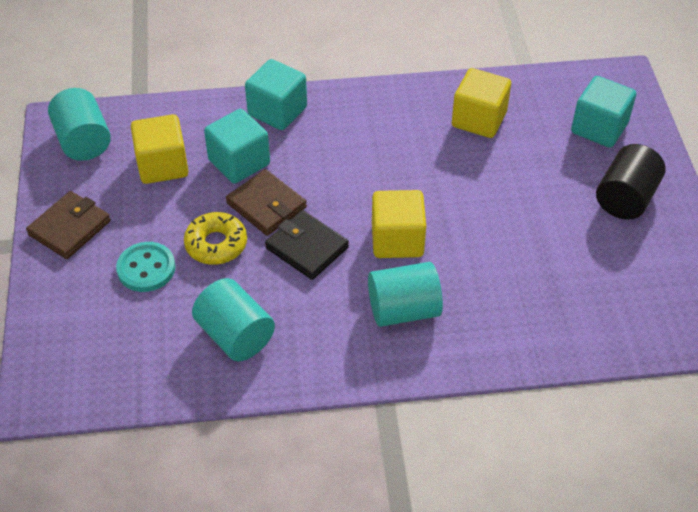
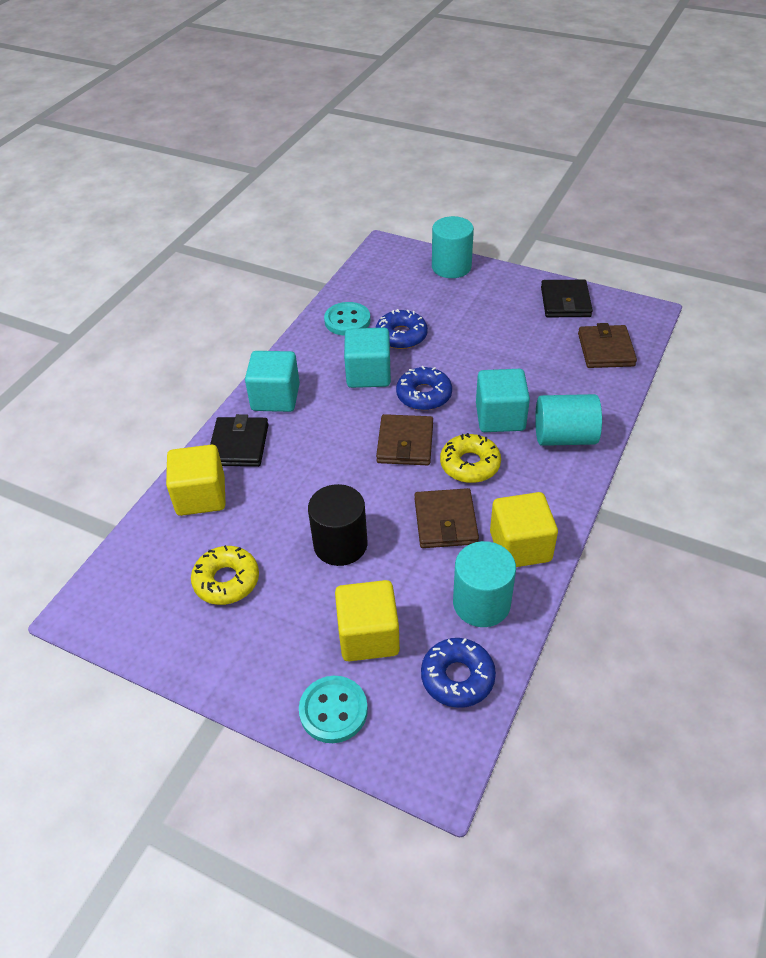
black wallet: 1 -> 2
blue donut: 0 -> 3
brown wallet: 2 -> 3
turquoise button: 1 -> 2
yellow donut: 1 -> 2

